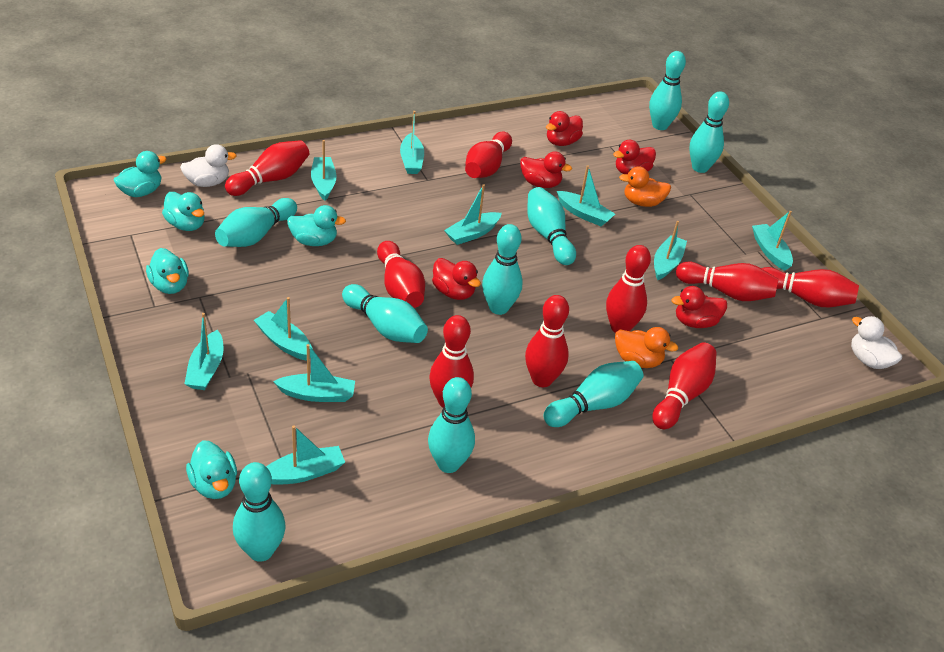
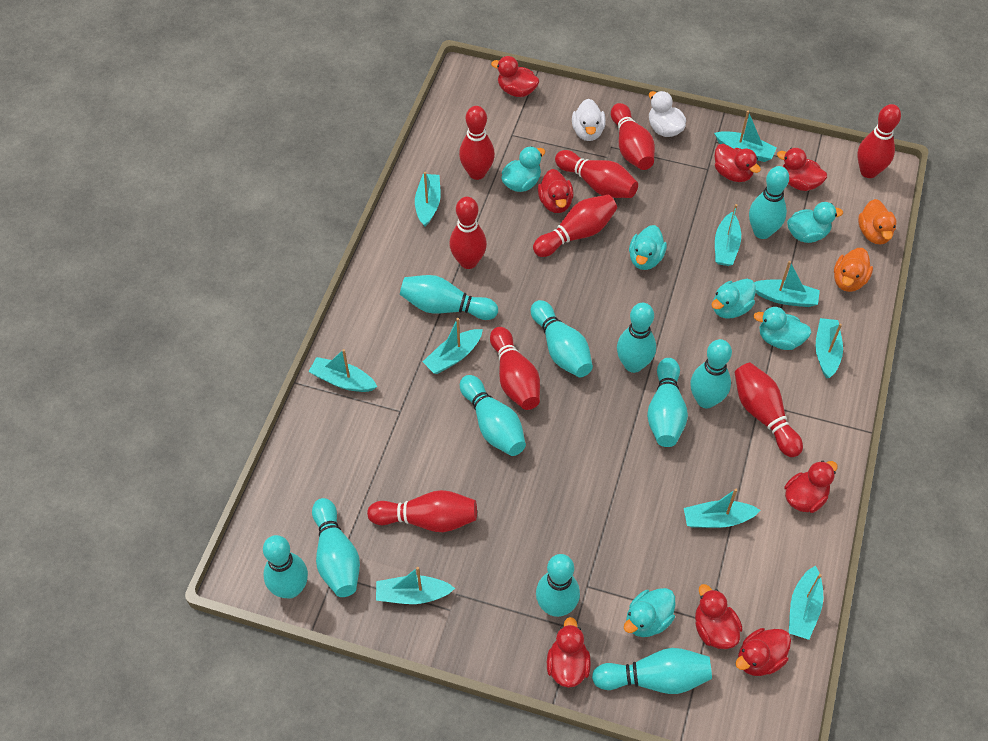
red duck: 5 -> 8
turquoise bowling pin: 9 -> 11
turquoise duck: 5 -> 6

